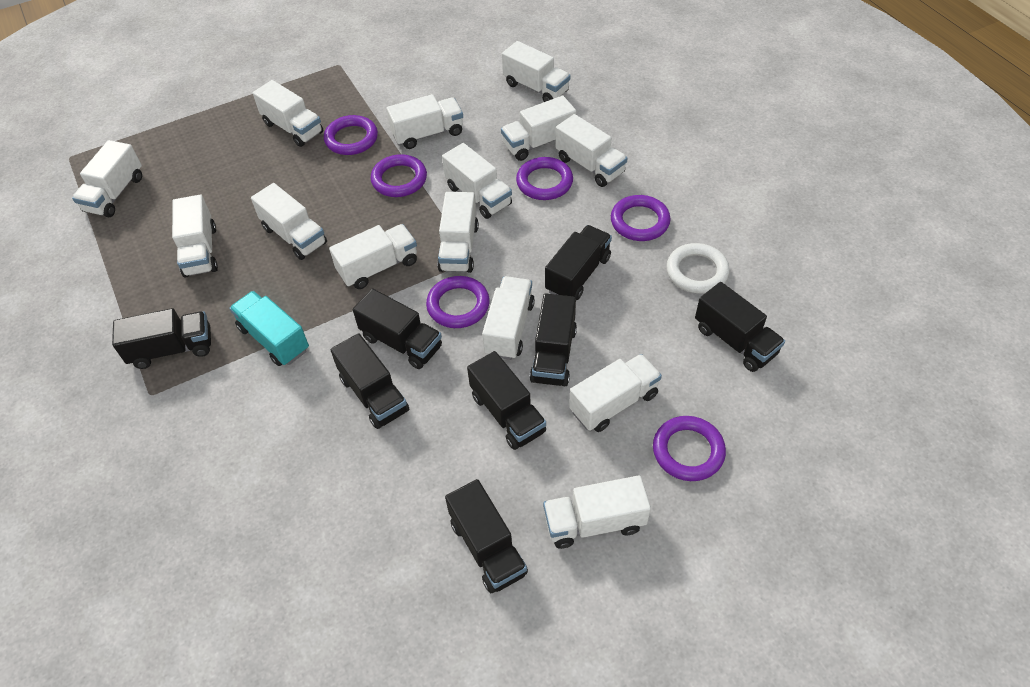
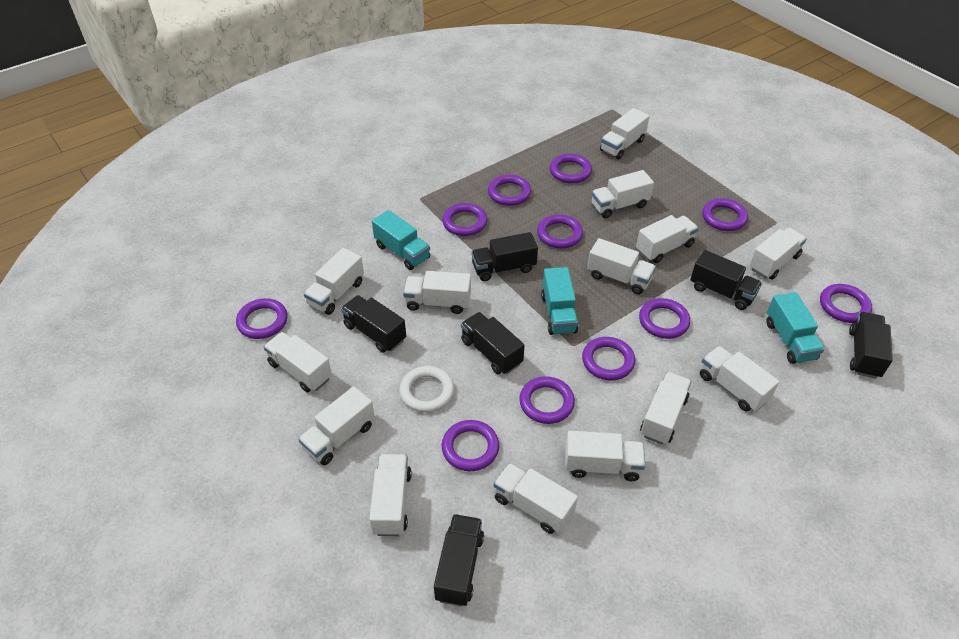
black truck: 8 -> 6
purple ring: 6 -> 11
turquoise truck: 1 -> 3

